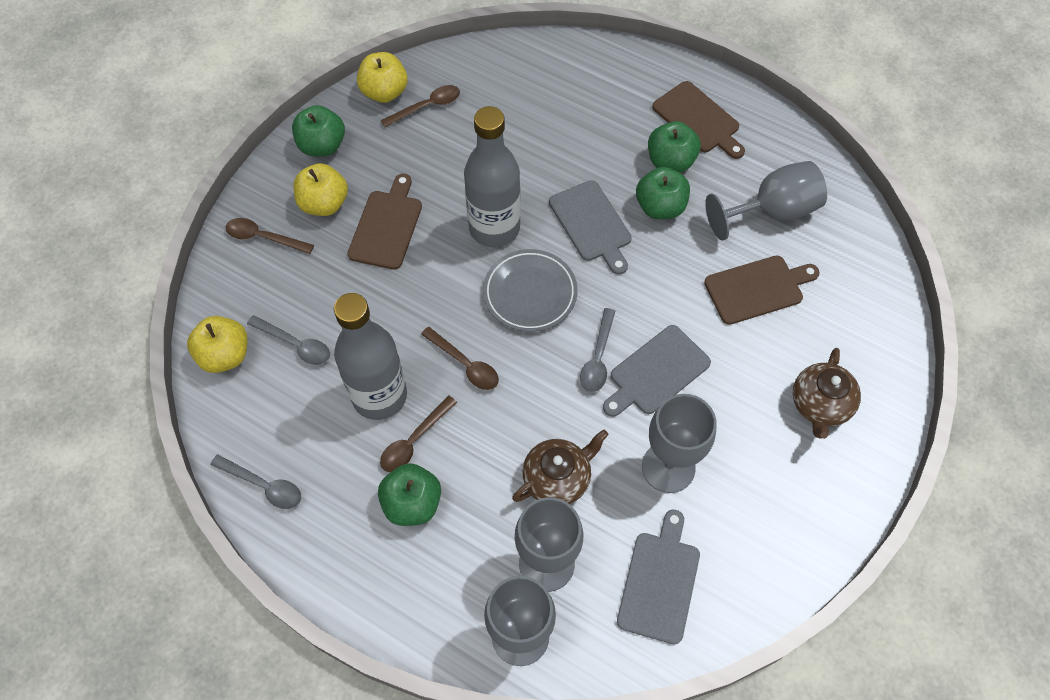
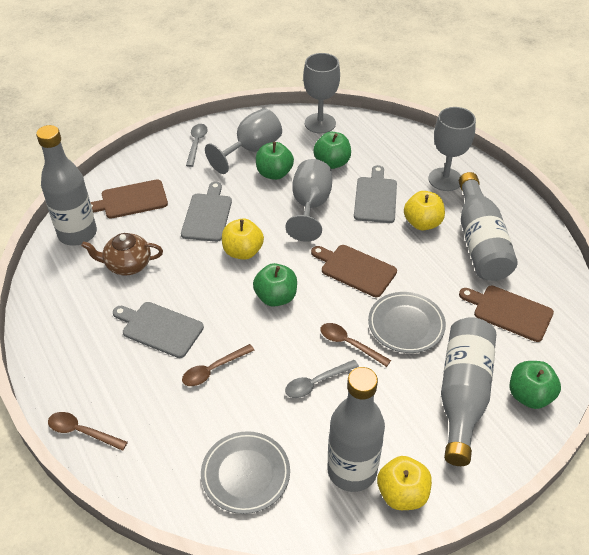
brown spoon: 4 -> 3
brown teapot: 2 -> 1
grey bottle: 2 -> 4
grey plate: 1 -> 2
grey spoon: 3 -> 2

